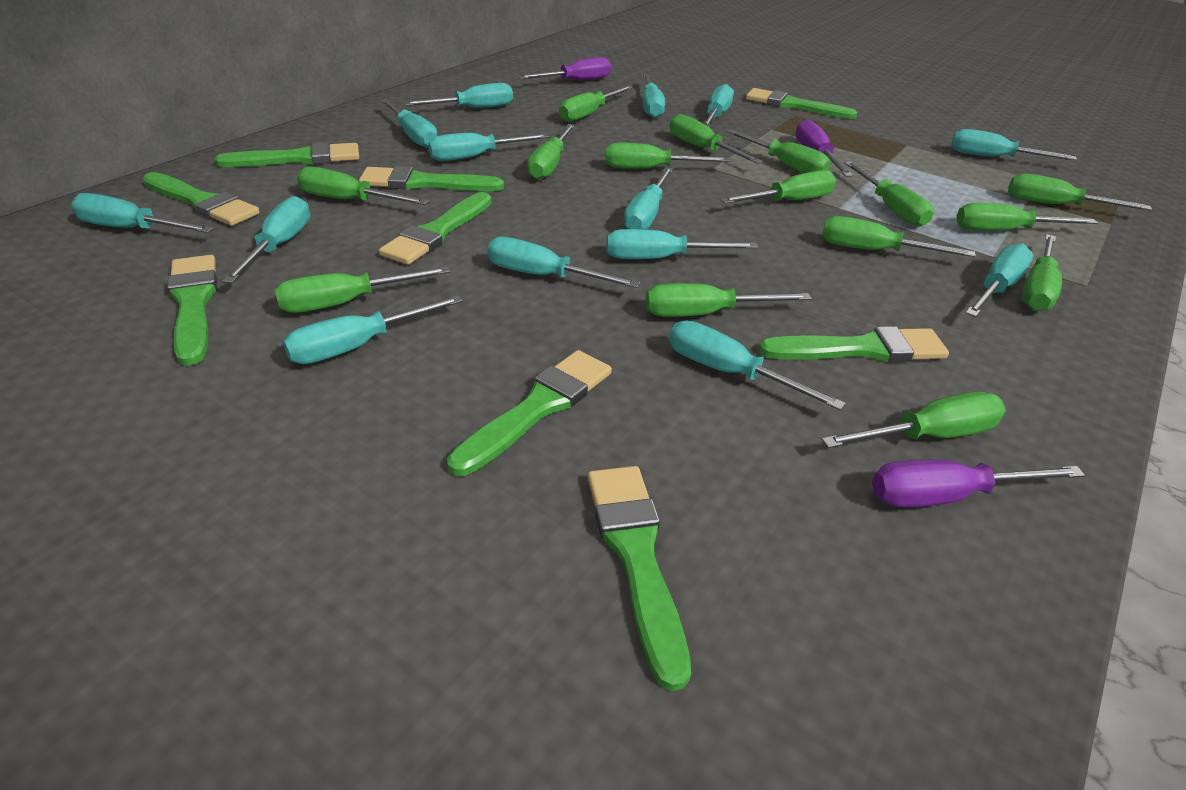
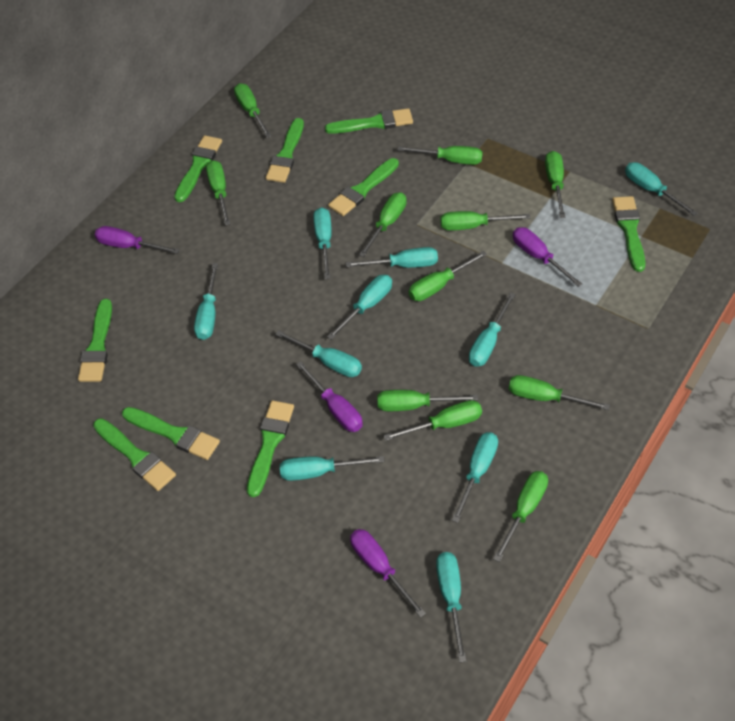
green screwdriver: 15 -> 11
purple screwdriver: 3 -> 4
turquoise screwdriver: 14 -> 10

